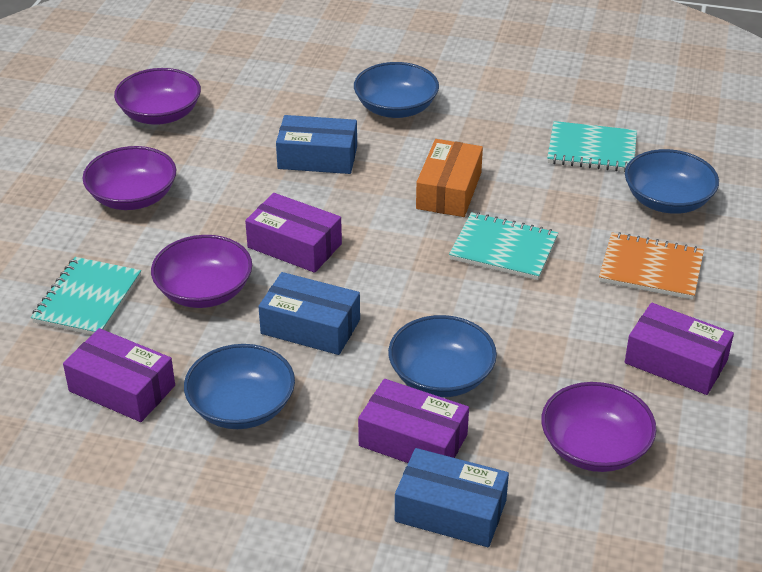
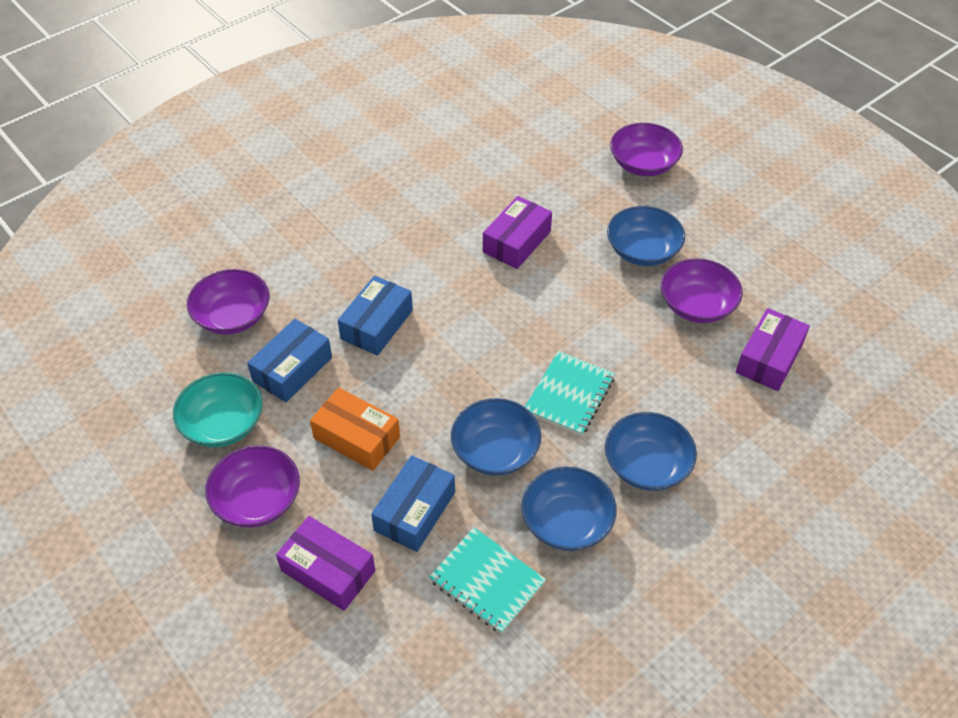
orange notebook: 1 -> 0
purple box: 4 -> 3
turquoise bowl: 0 -> 1
turquoise notebook: 3 -> 2

